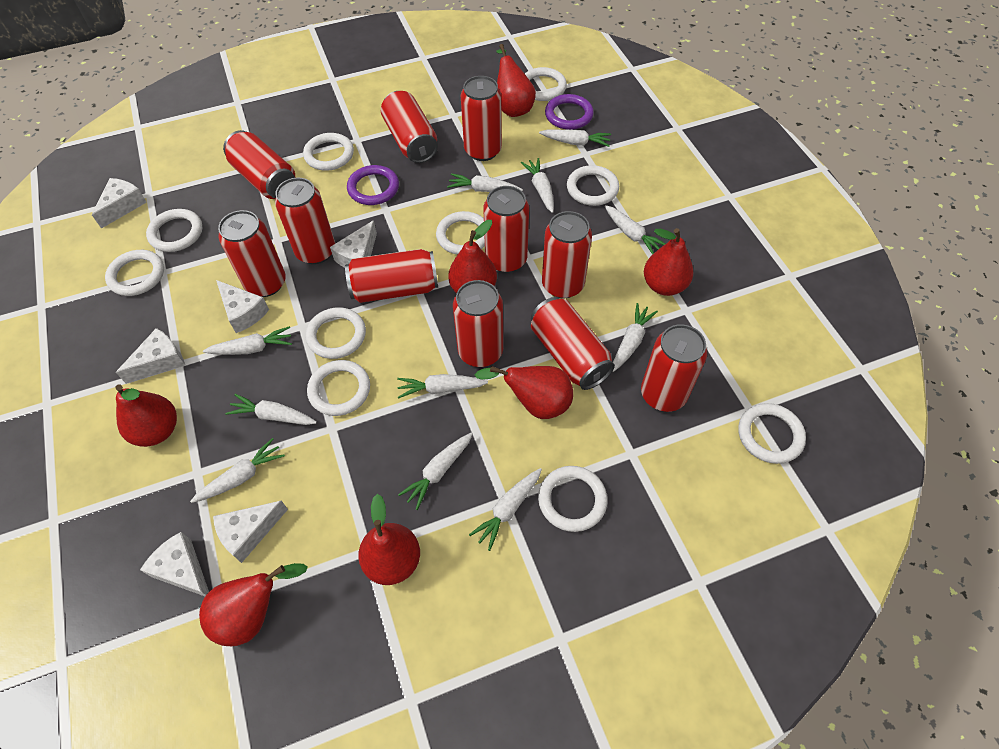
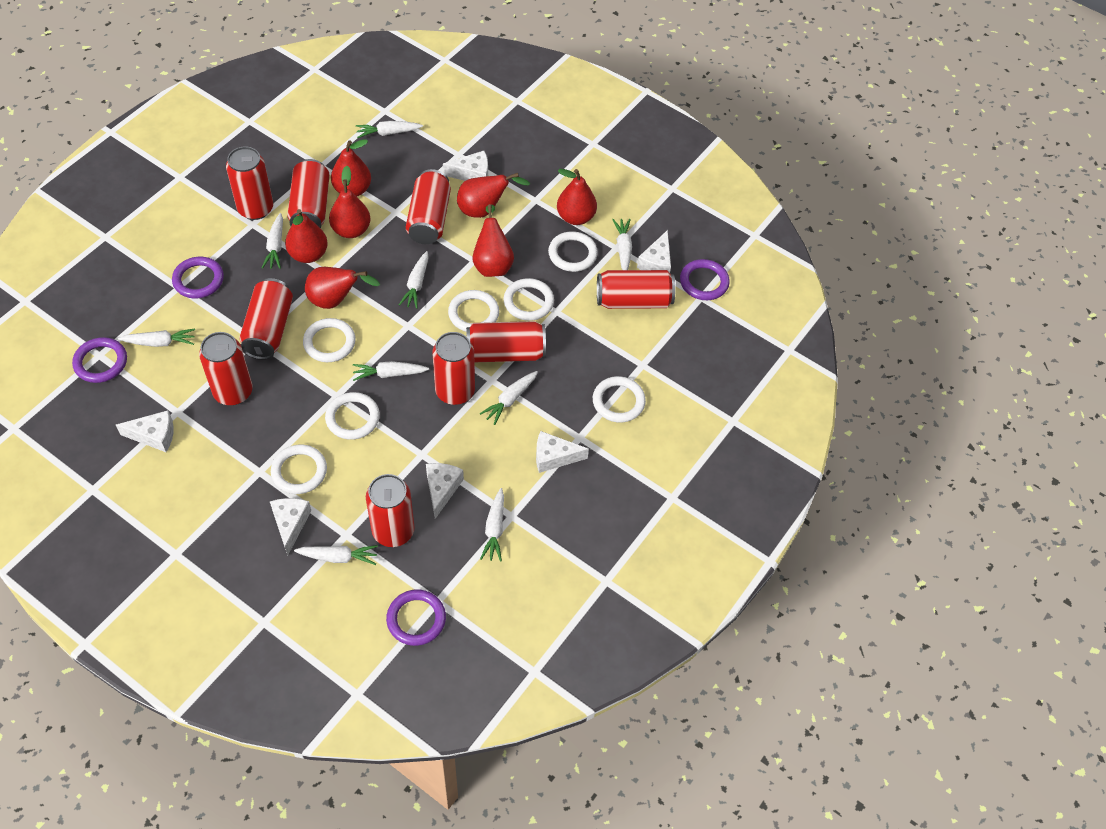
purple ring: 2 -> 4
red can: 11 -> 9
white carrot: 11 -> 9
white ring: 10 -> 7

